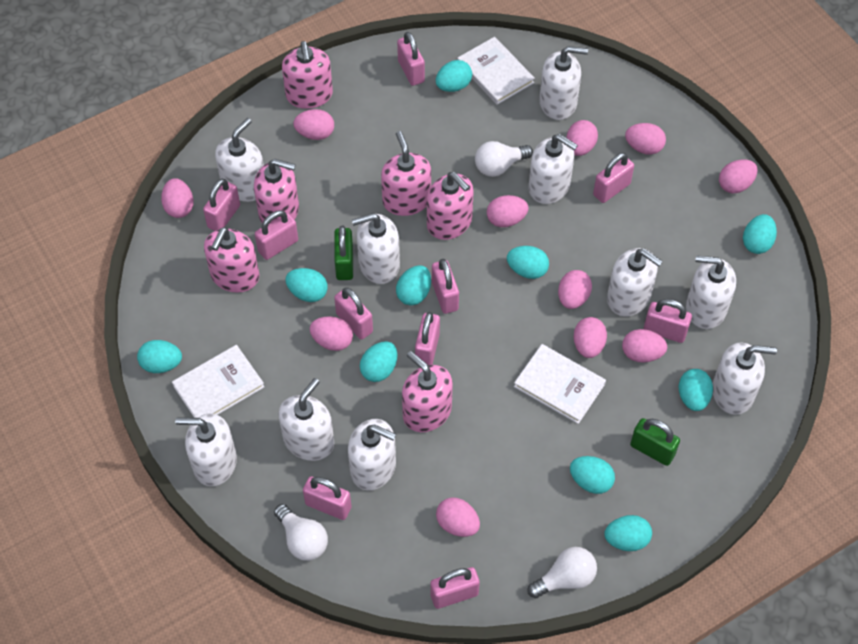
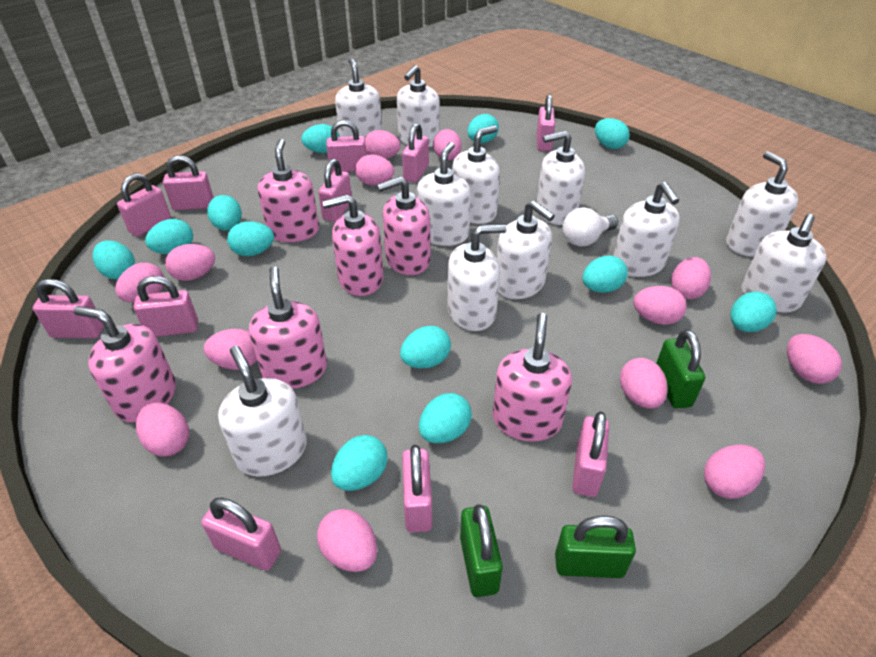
green padlock: 2 -> 3
pink egg: 11 -> 13
pink padlock: 10 -> 11
turquoise egg: 10 -> 12
white book: 3 -> 0
white light bulb: 3 -> 1
white soap dispenser: 10 -> 11

